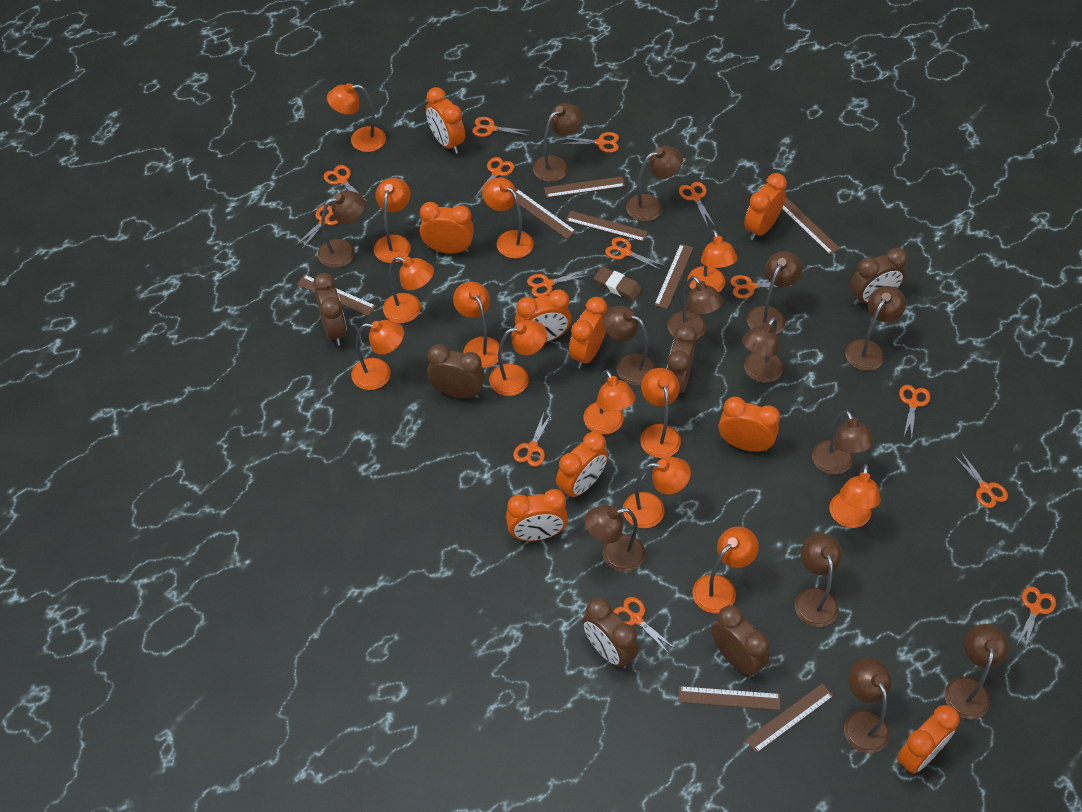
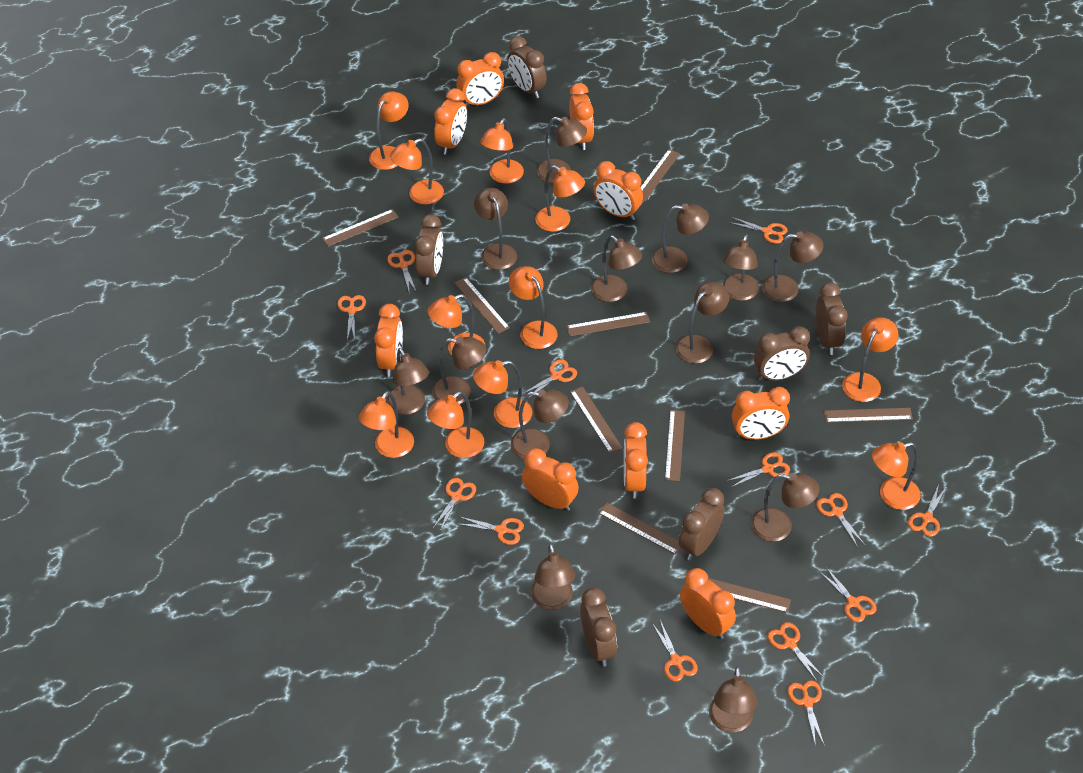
brown eraser: 1 -> 0
brown ruler: 8 -> 9
orange lamp: 13 -> 11
orange scissors: 14 -> 13

